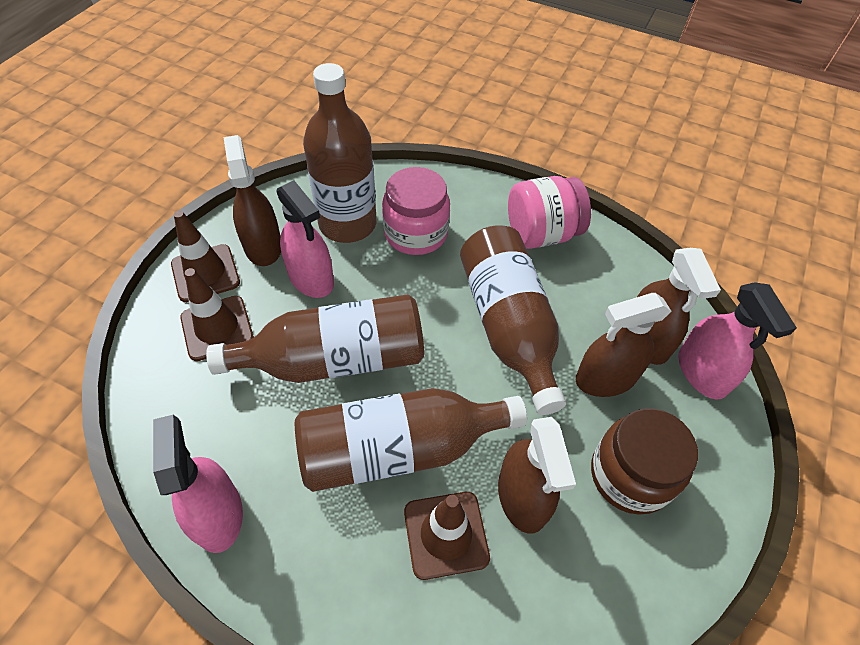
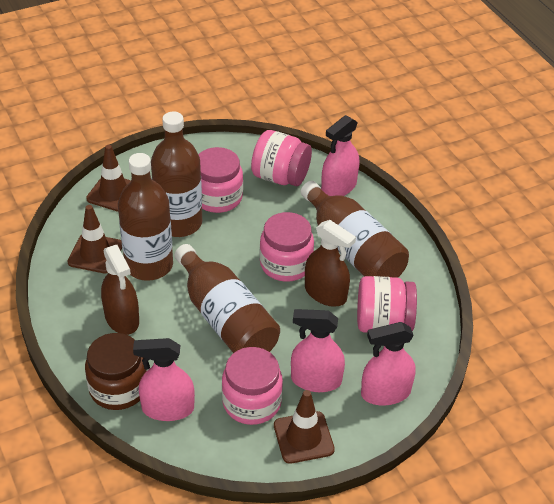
brown spray bottle: 4 -> 2
pink jar: 2 -> 5
pink spray bottle: 3 -> 4

